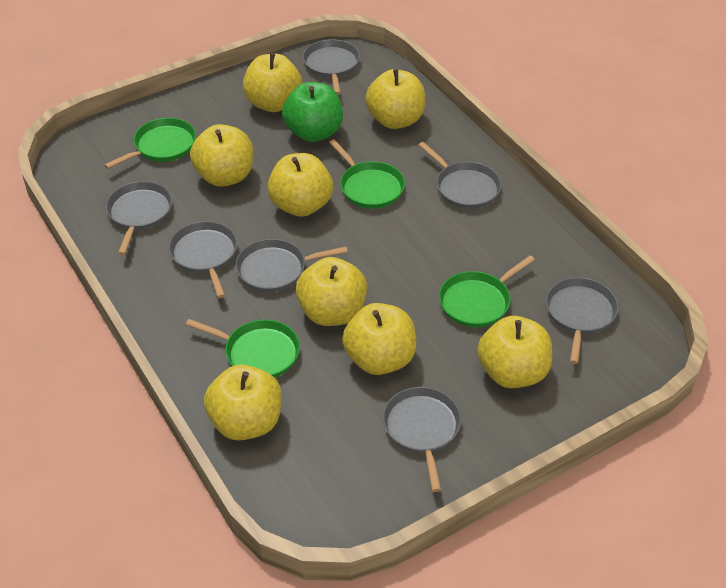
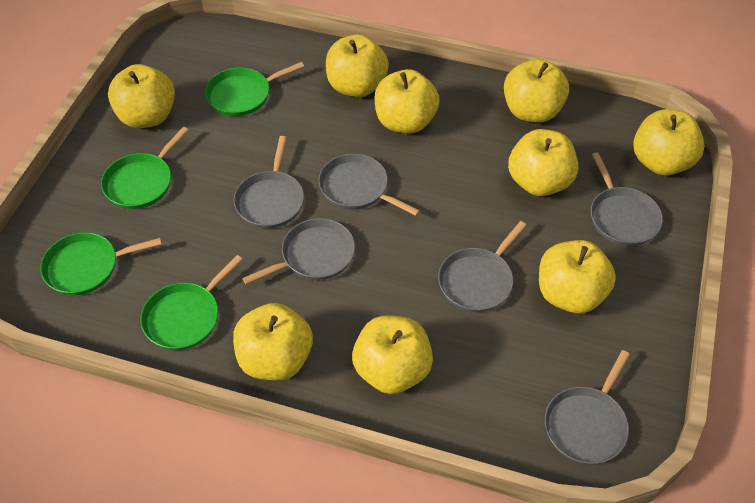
green apple: 1 -> 0
grey pan: 7 -> 6
yellow apple: 8 -> 9

